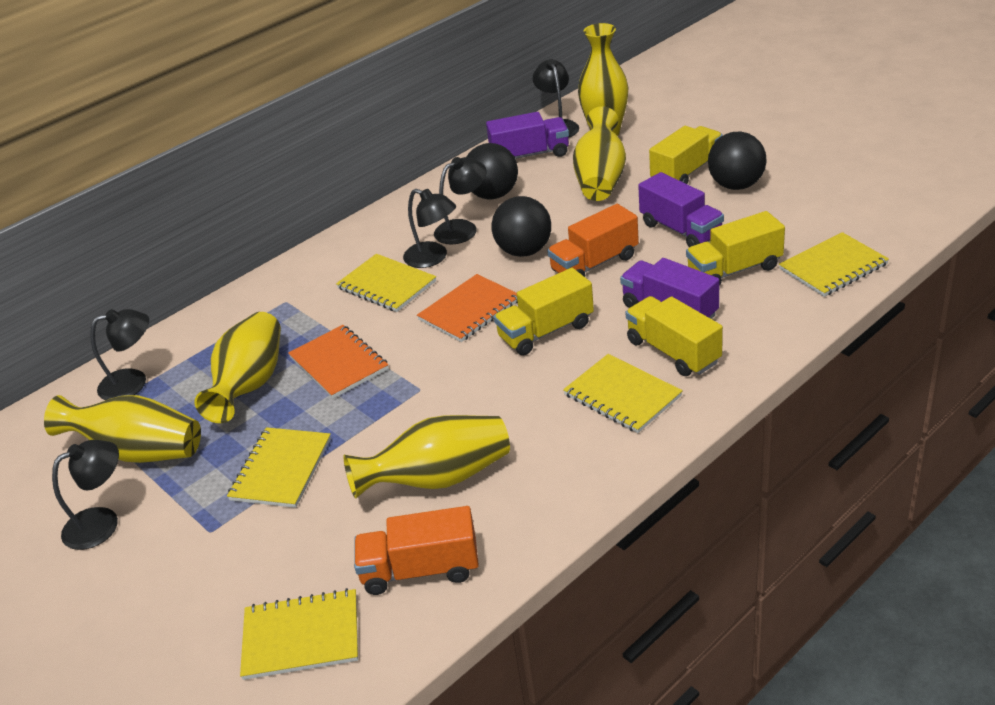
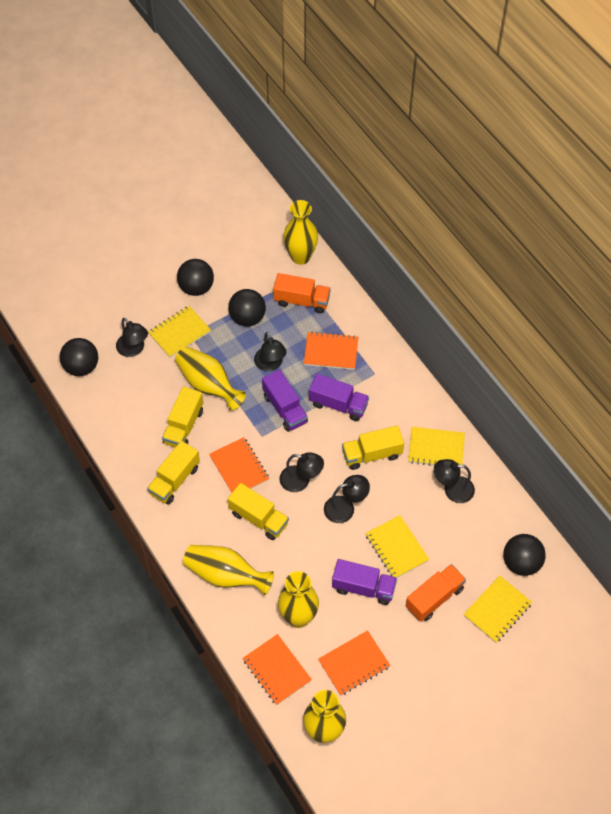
black ball: 3 -> 4
orange notebook: 2 -> 4
yellow notebook: 5 -> 4

